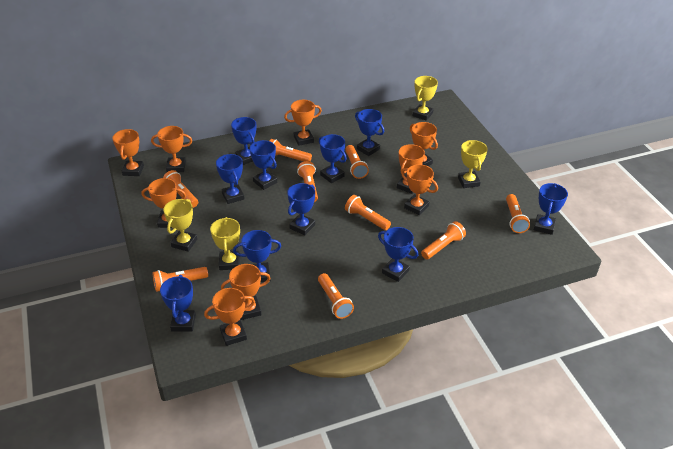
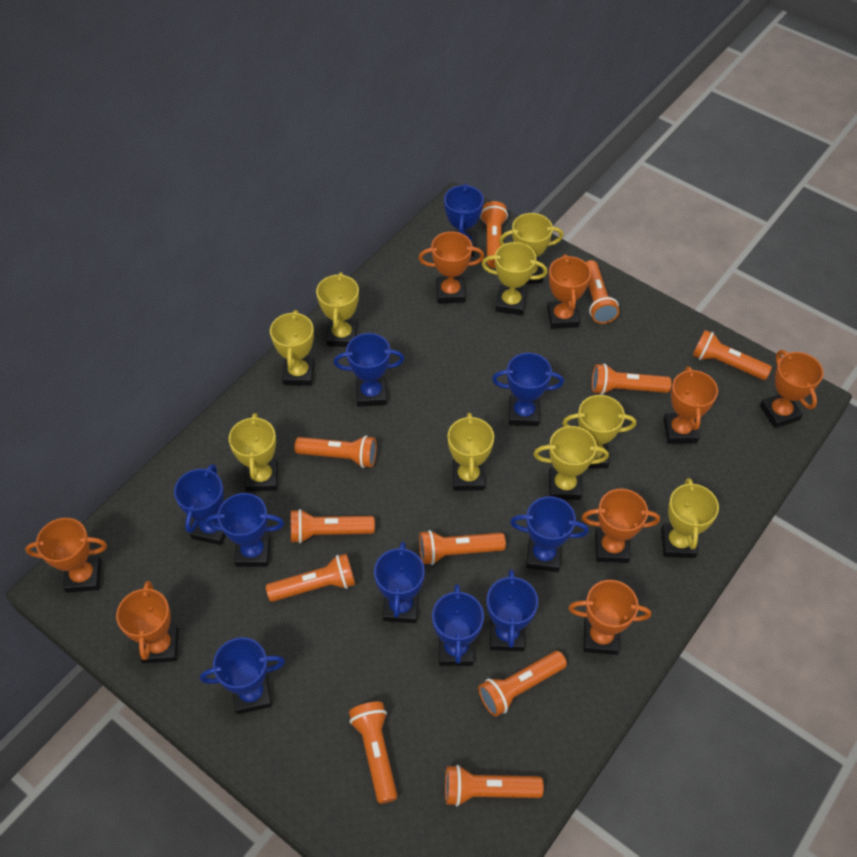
orange flashlight: 9 -> 11
orange trophy: 9 -> 8
yellow trophy: 4 -> 9

